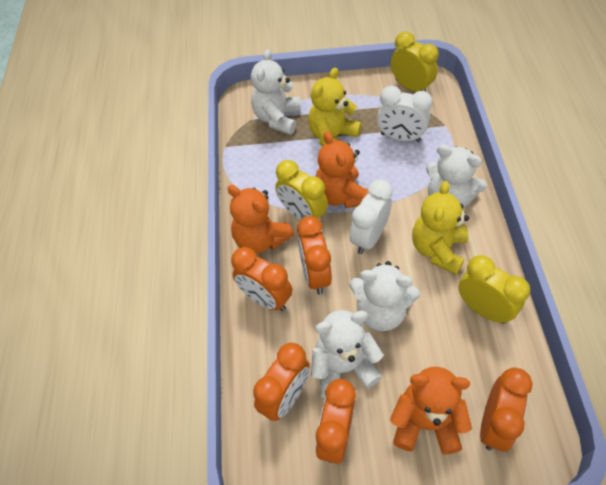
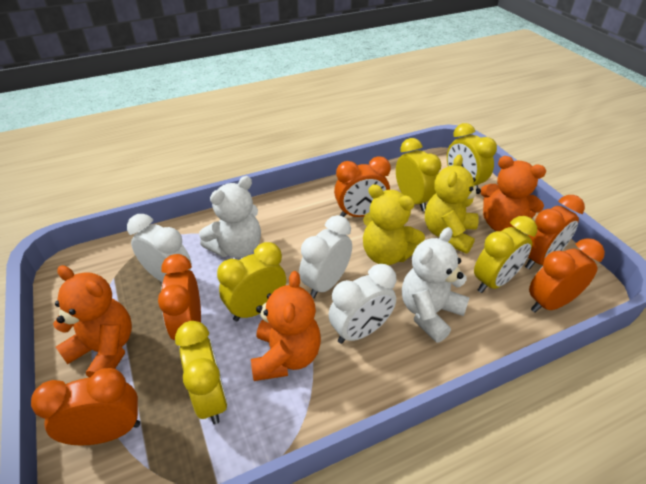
white clock: 2 -> 3
white teddy bear: 4 -> 2
yellow clock: 3 -> 5

